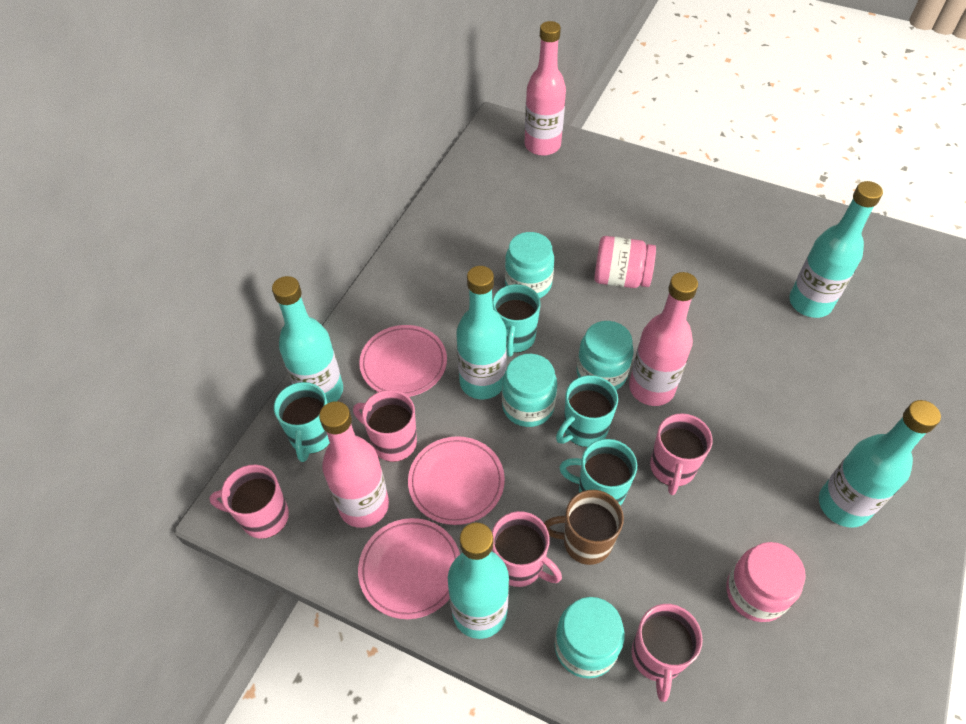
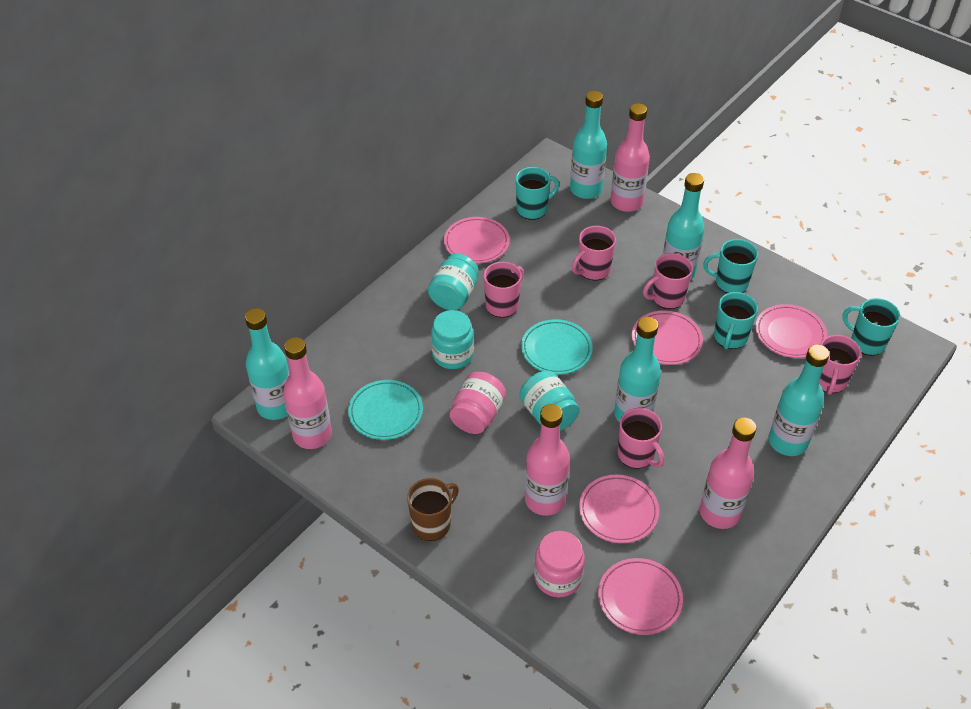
pink bottle: 3 -> 4
pink plate: 3 -> 5
turquoise jar: 4 -> 3
turquoise plate: 0 -> 2

